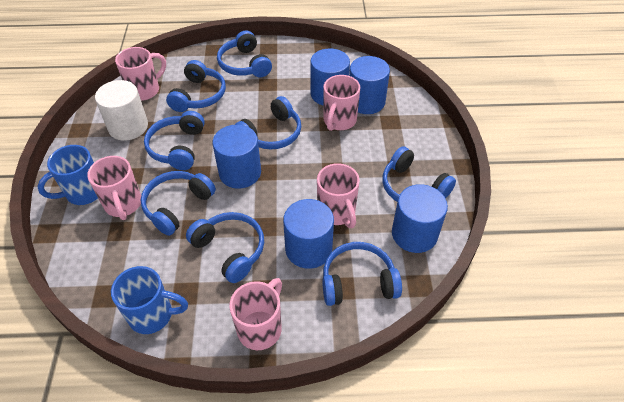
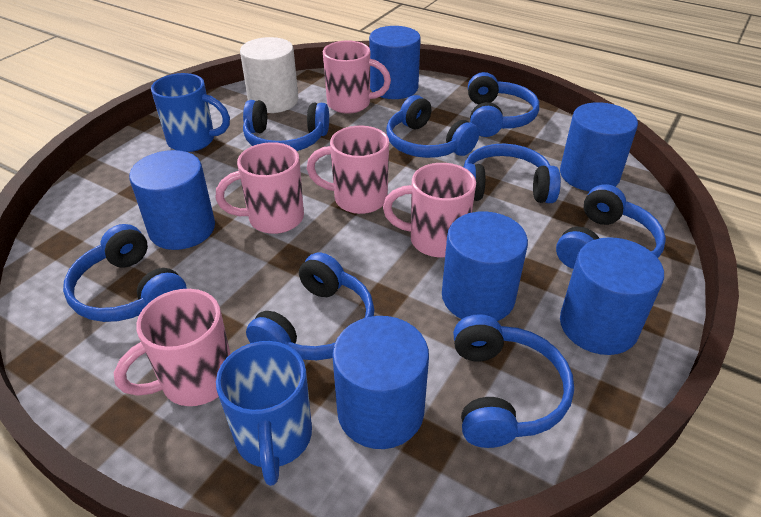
blue cylinder: 5 -> 6

